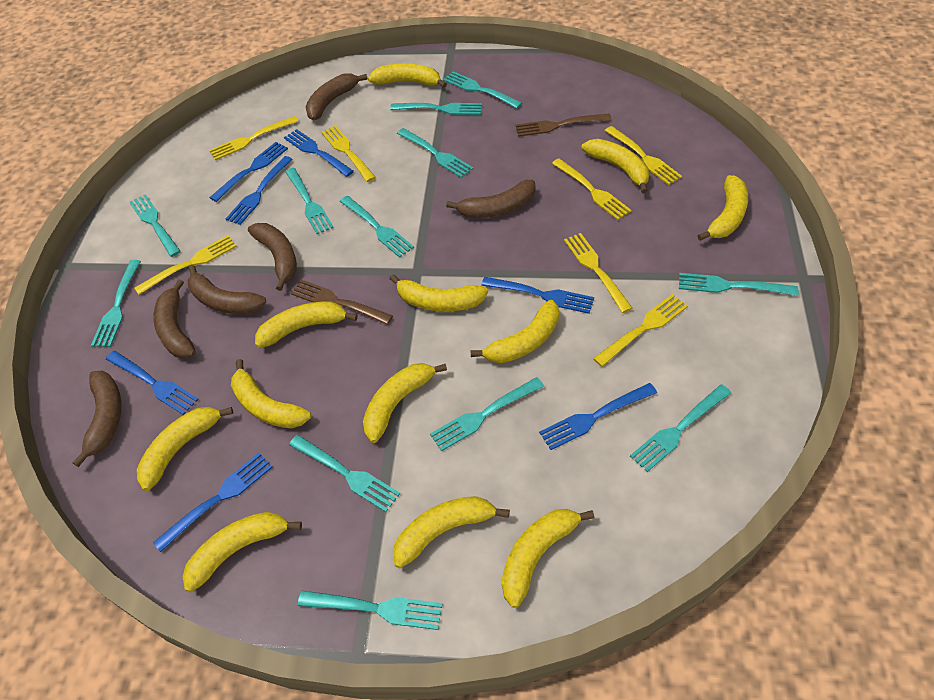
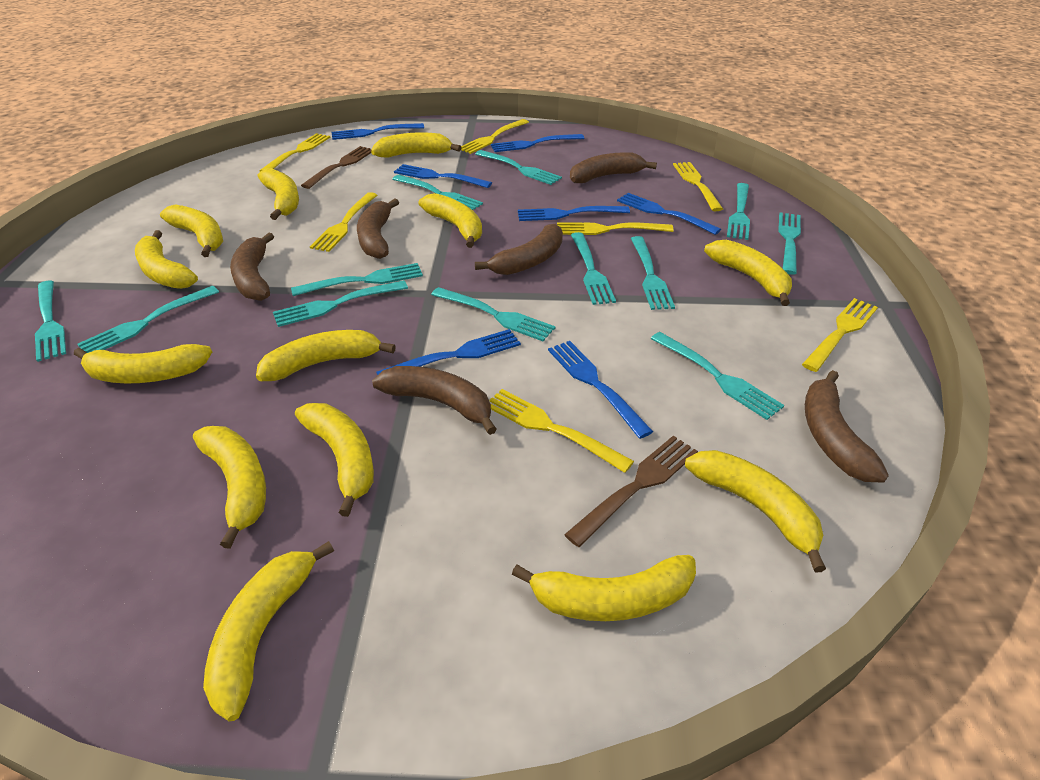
yellow banana: 12 -> 13

